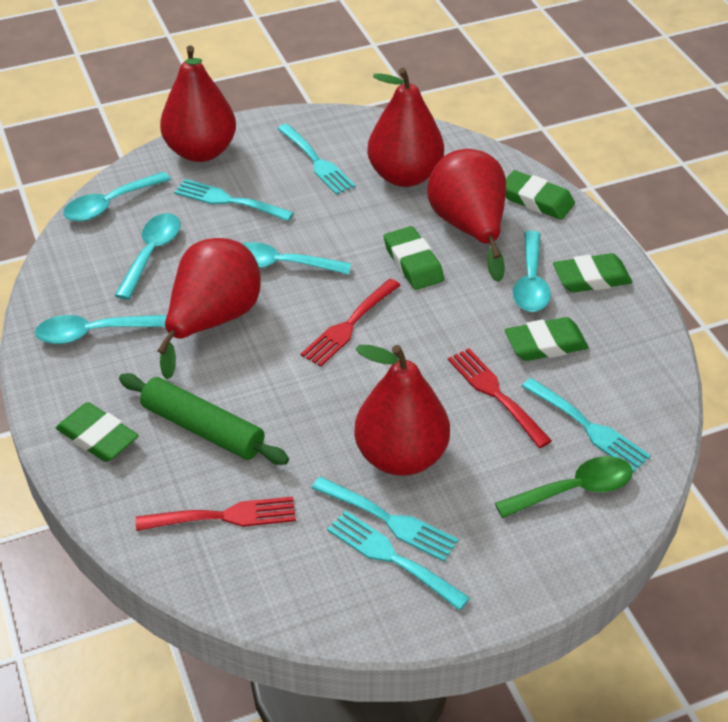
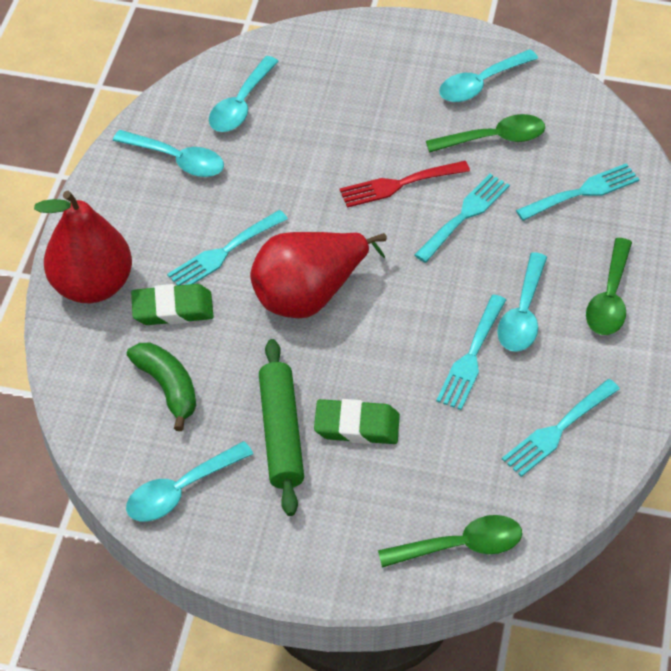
green banana: 0 -> 1
green eraser: 5 -> 2
green spoon: 1 -> 3
red fork: 3 -> 1
red pear: 5 -> 2

